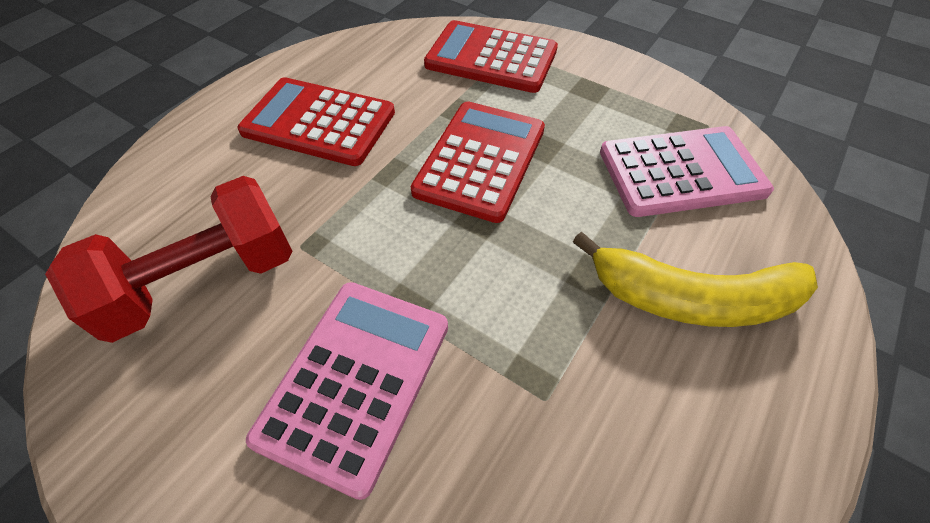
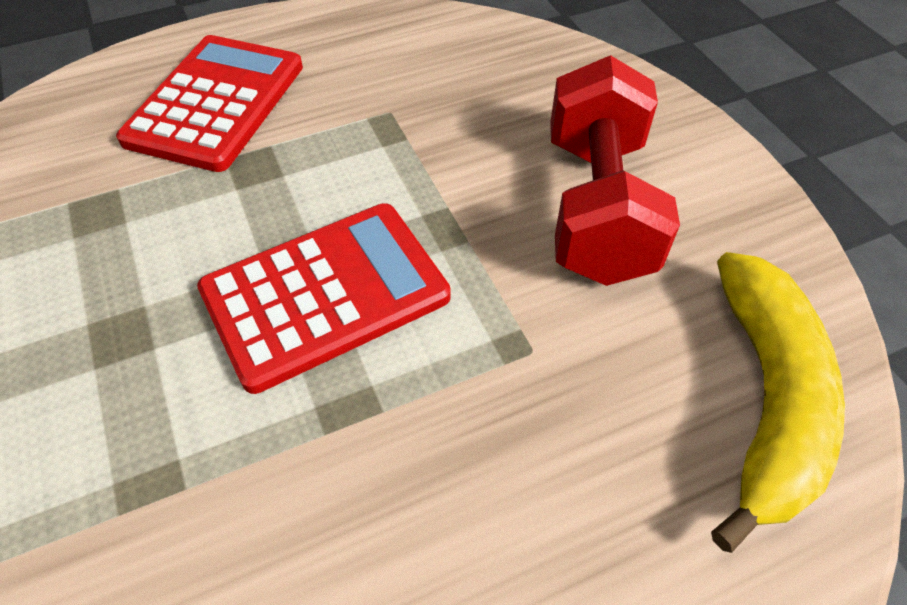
pink calculator: 2 -> 0
red calculator: 3 -> 2

